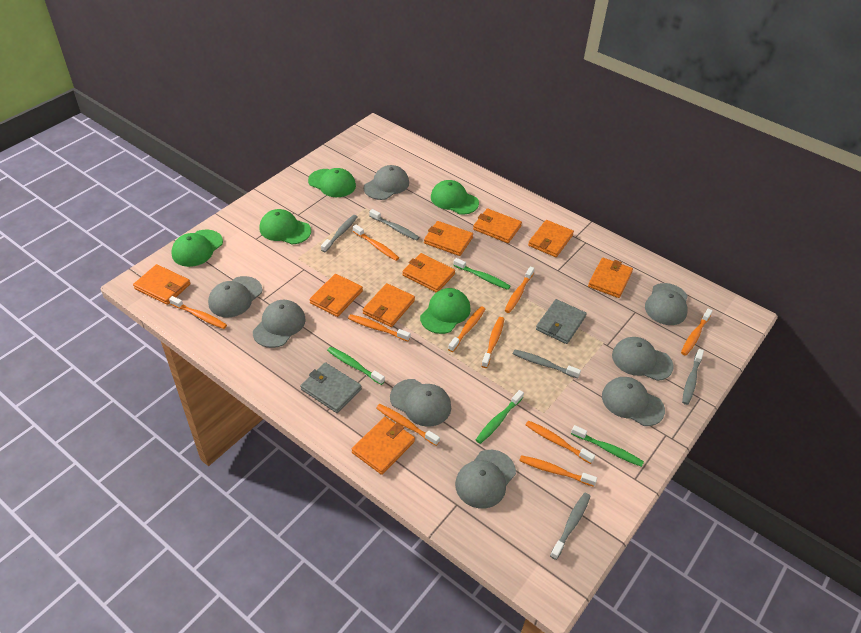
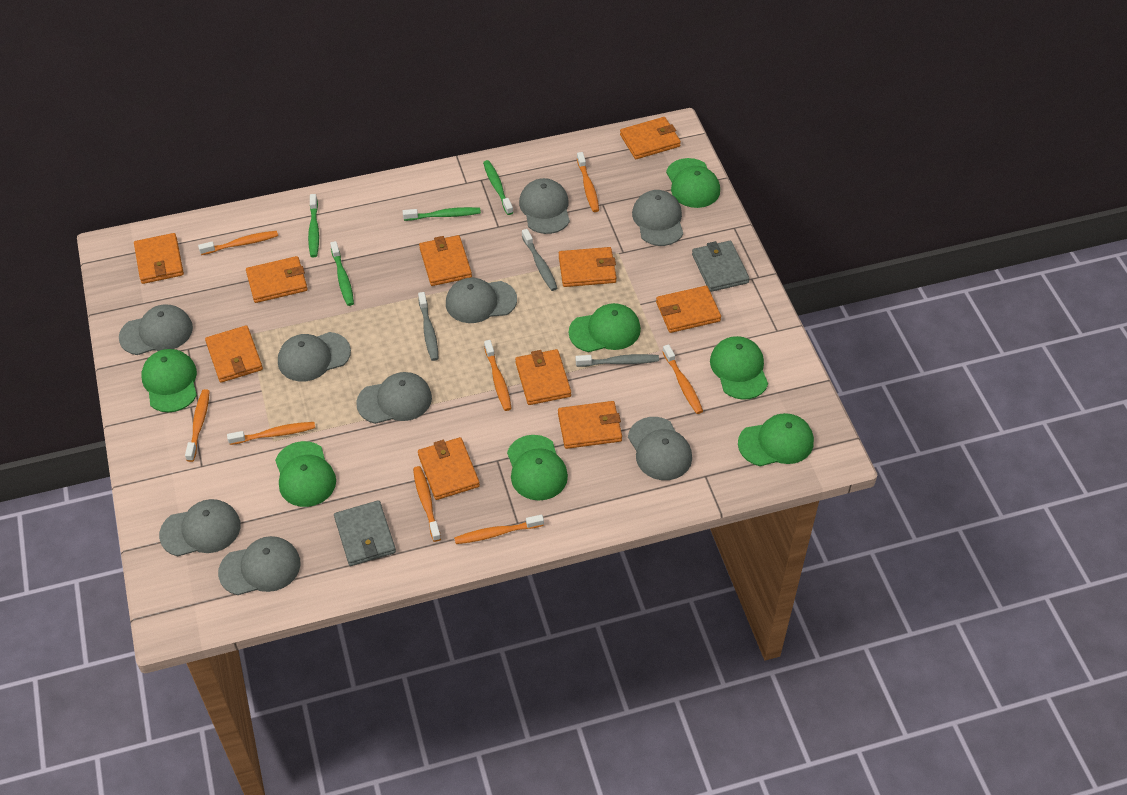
green cap: 5 -> 7
grey cap: 8 -> 9
grey toothbrush: 5 -> 3
orange toothbrush: 10 -> 8
orange wallet: 9 -> 10

